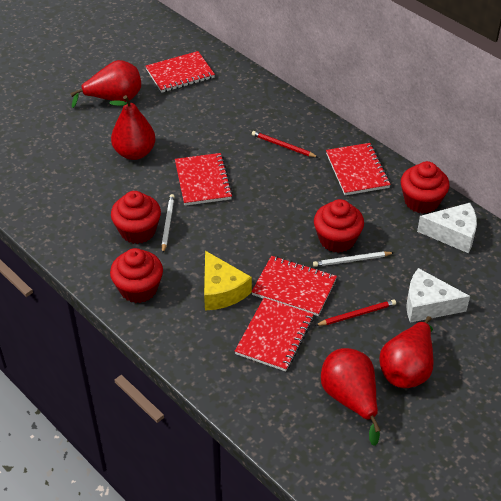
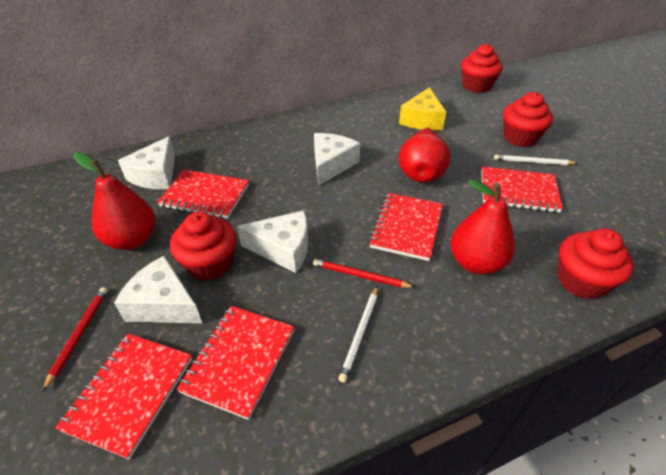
red pear: 4 -> 3
white cheese: 2 -> 4

